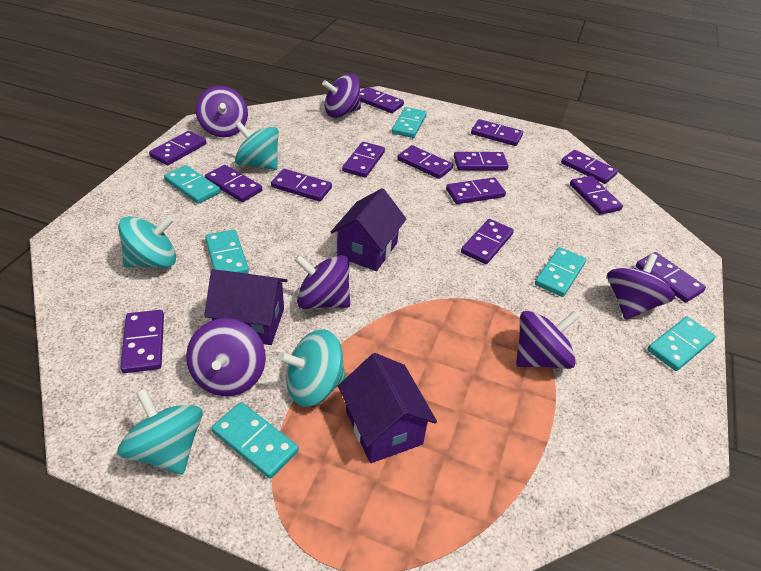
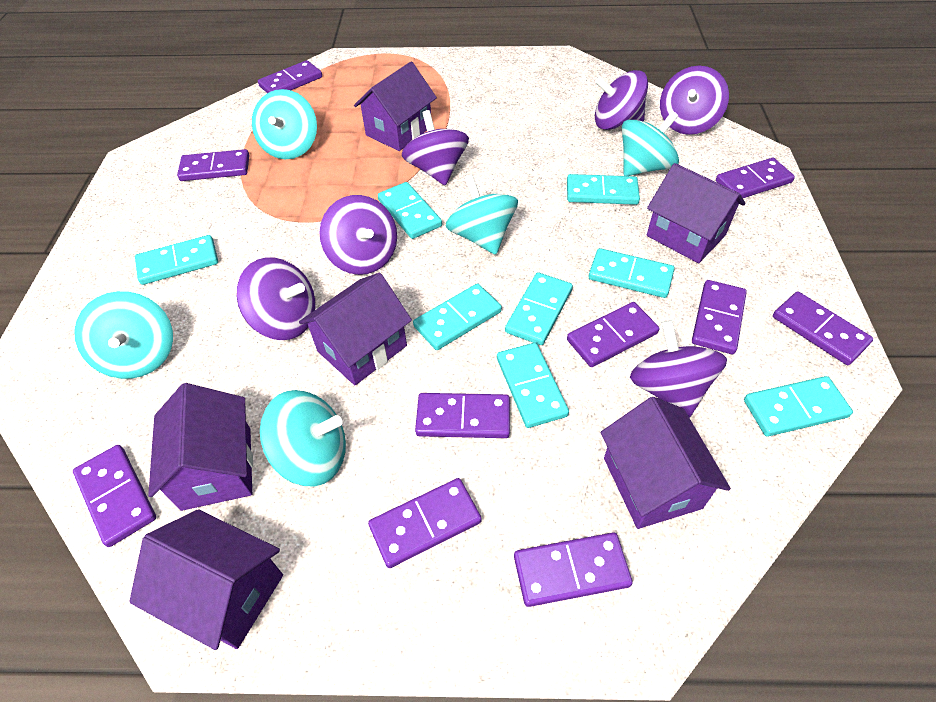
purple domino: 14 -> 10
purple house: 3 -> 6
turquoise domino: 6 -> 8
turquoise spinning top: 4 -> 5

